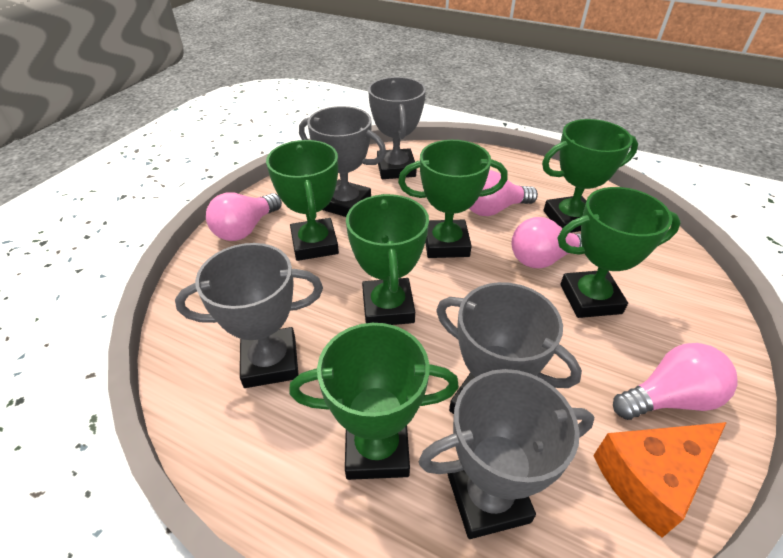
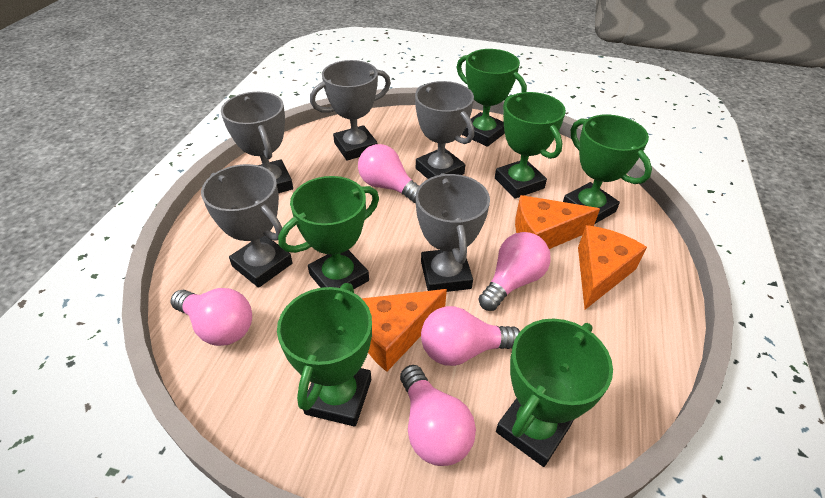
orange cheese: 1 -> 3
pink light bulb: 4 -> 5

